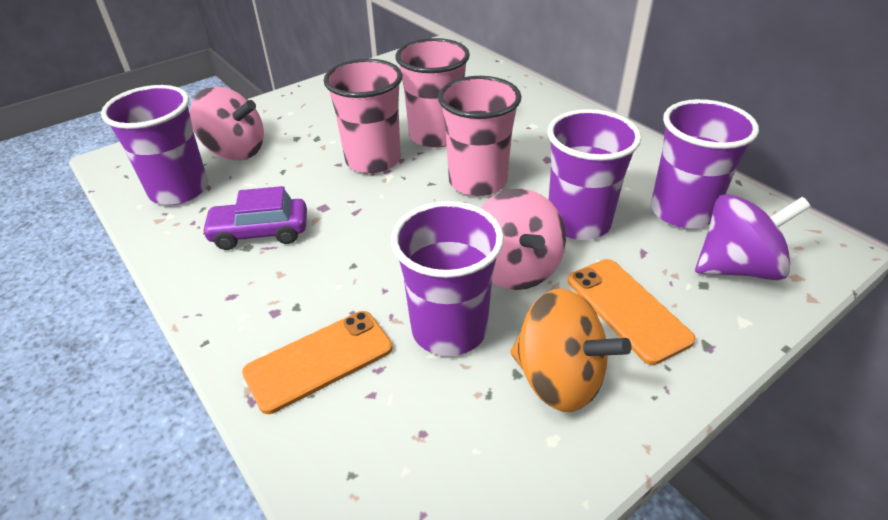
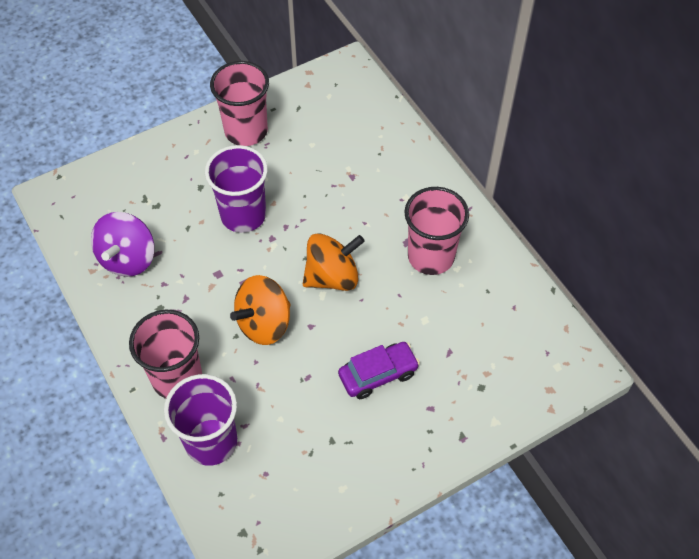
orange phone: 2 -> 0
orange spinning top: 1 -> 2
pink spinning top: 2 -> 0
purple cup: 4 -> 2

